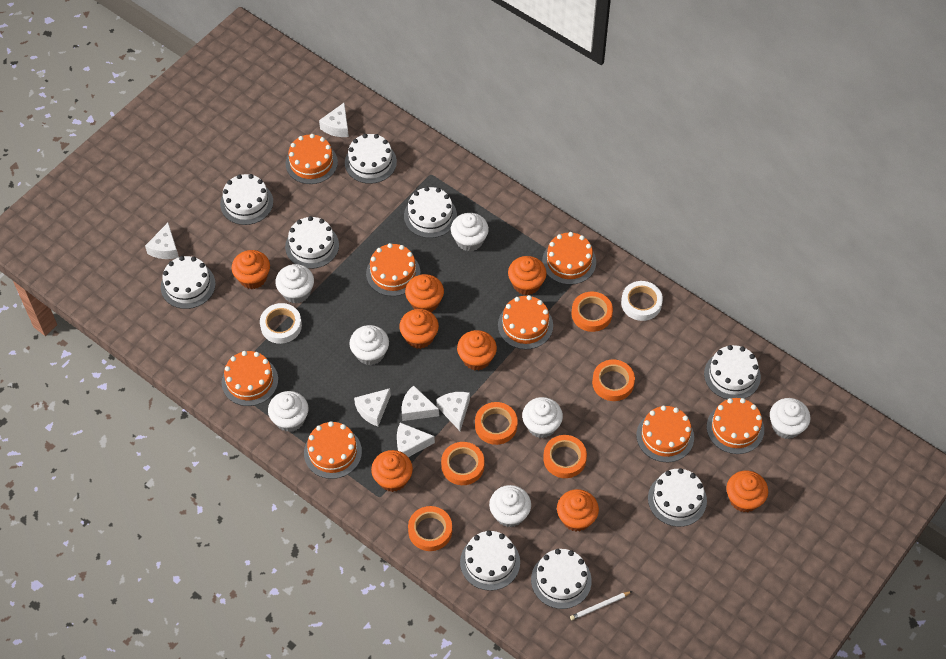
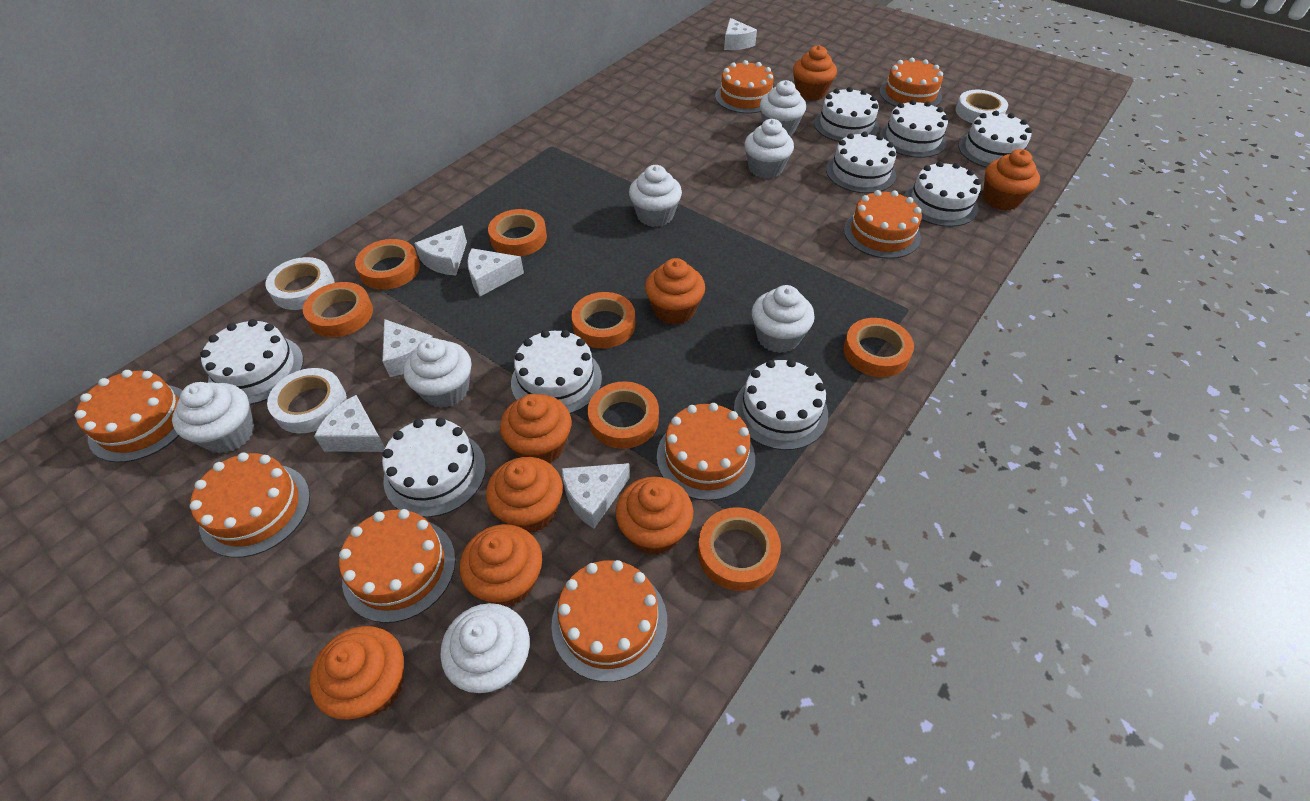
orange tape: 6 -> 7
white pencil: 1 -> 0
white tape: 2 -> 3

